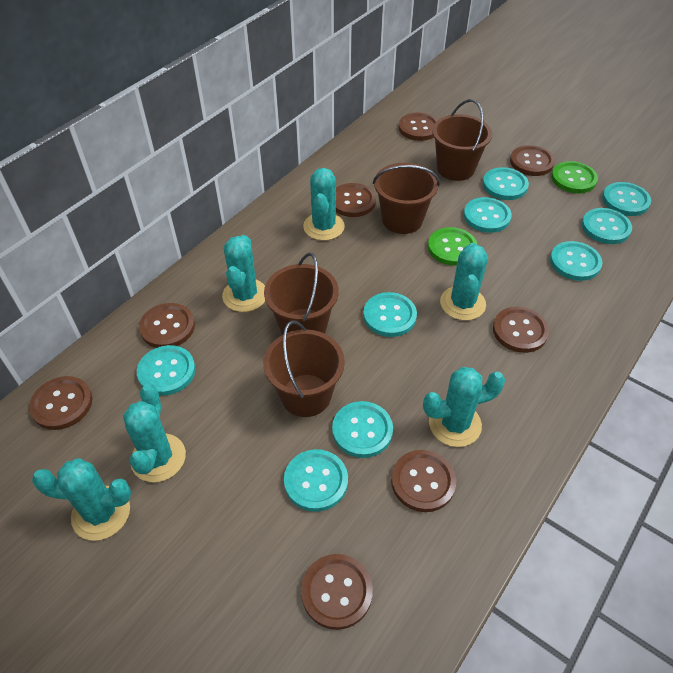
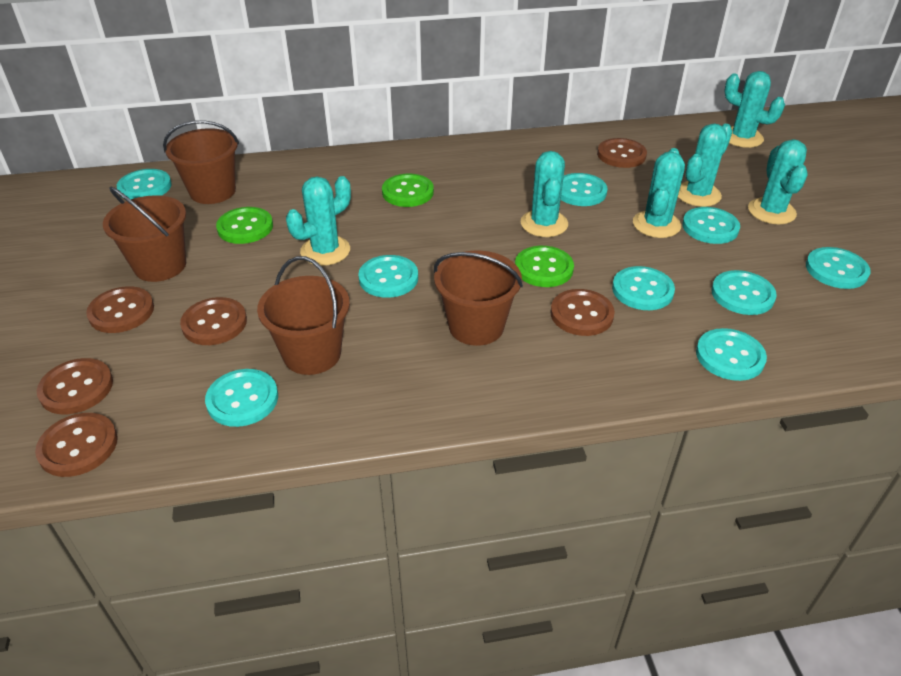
brown button: 8 -> 6
green button: 2 -> 3

